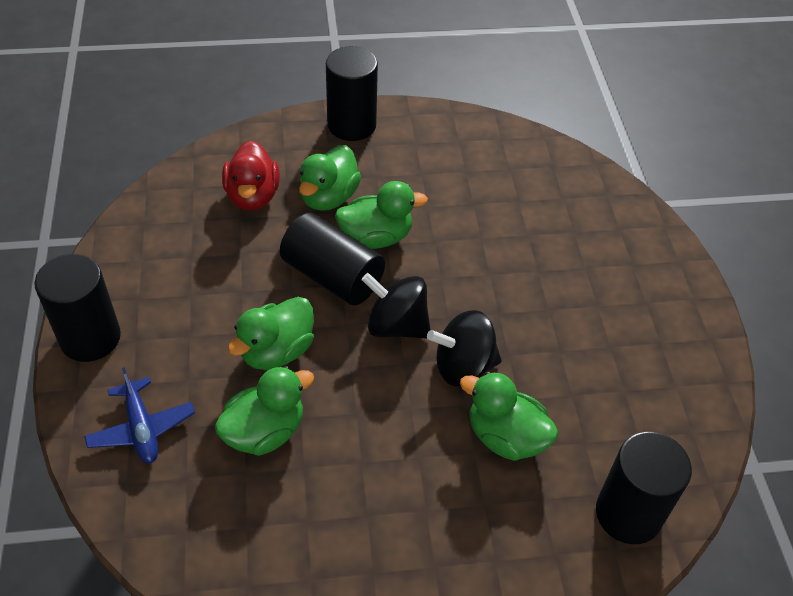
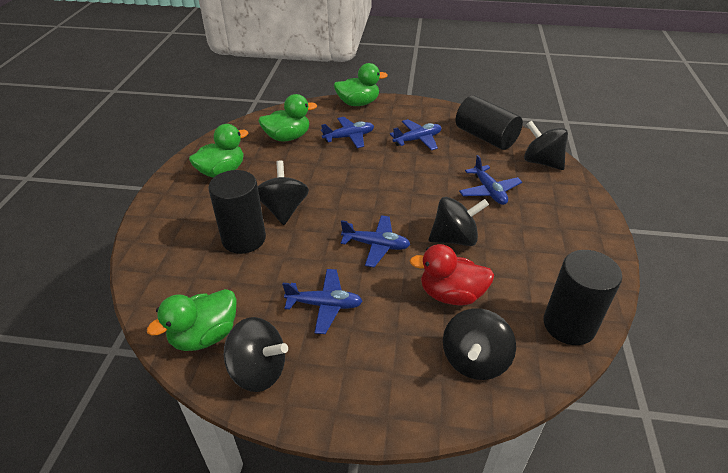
black cylinder: 4 -> 3
black spinning top: 2 -> 5
blue plane: 1 -> 5
green duck: 5 -> 4

